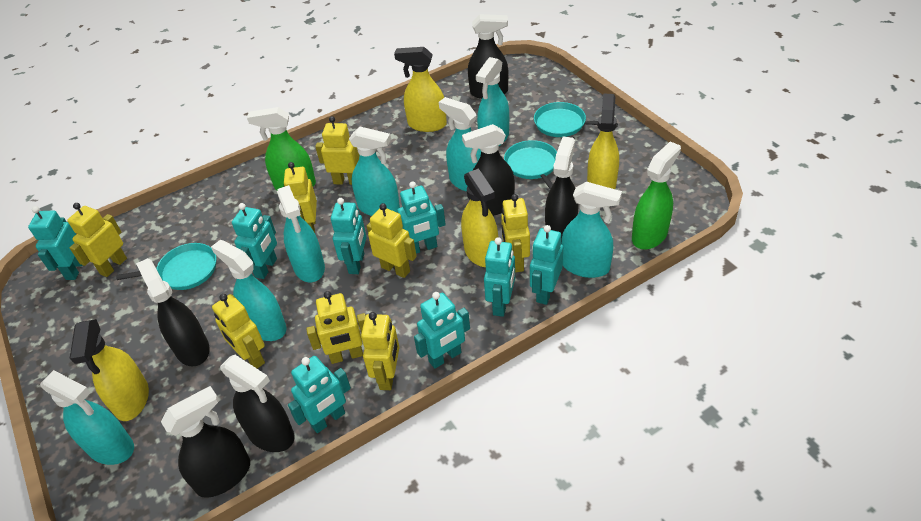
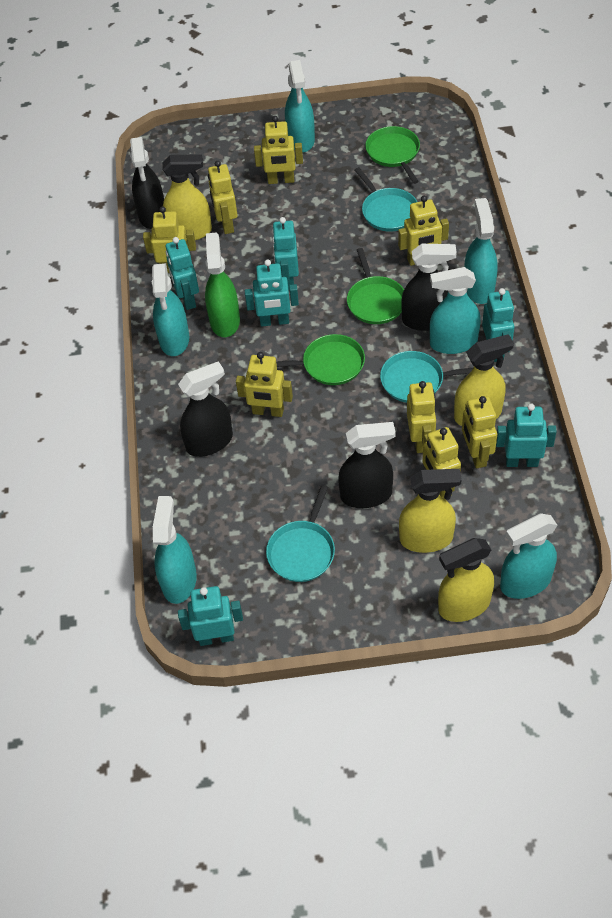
black spray bottle: 6 -> 4
green pan: 0 -> 3
green spray bottle: 2 -> 1
turquoise robot: 8 -> 6
turquoise spray bottle: 7 -> 6

